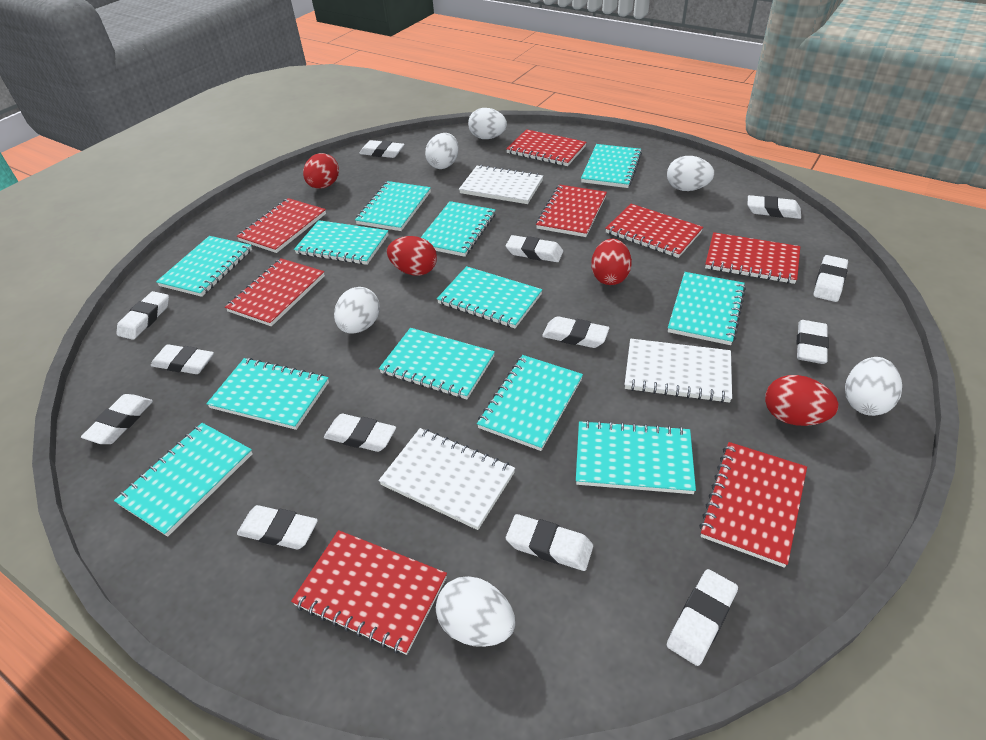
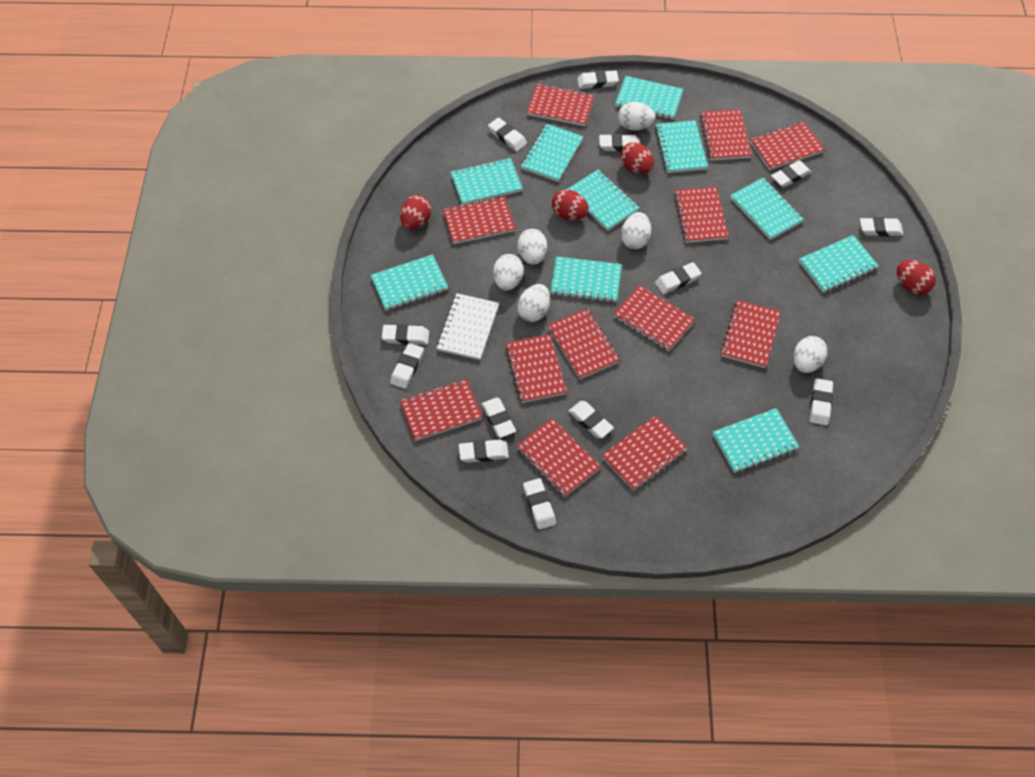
red notebook: 8 -> 12
turquoise notebook: 12 -> 10
white notebook: 3 -> 1

